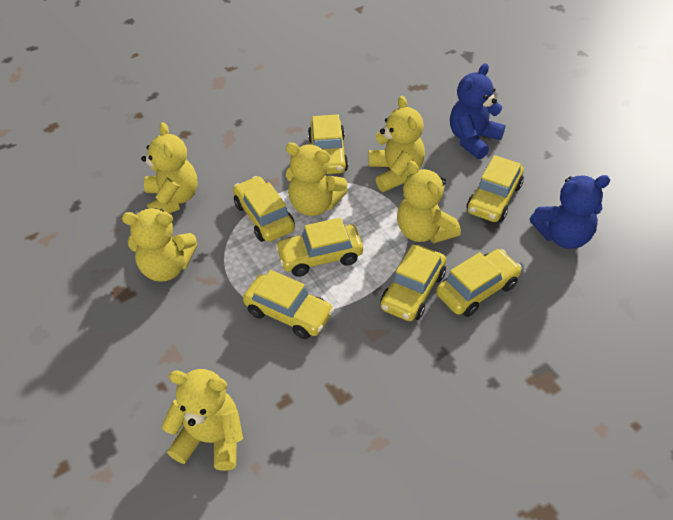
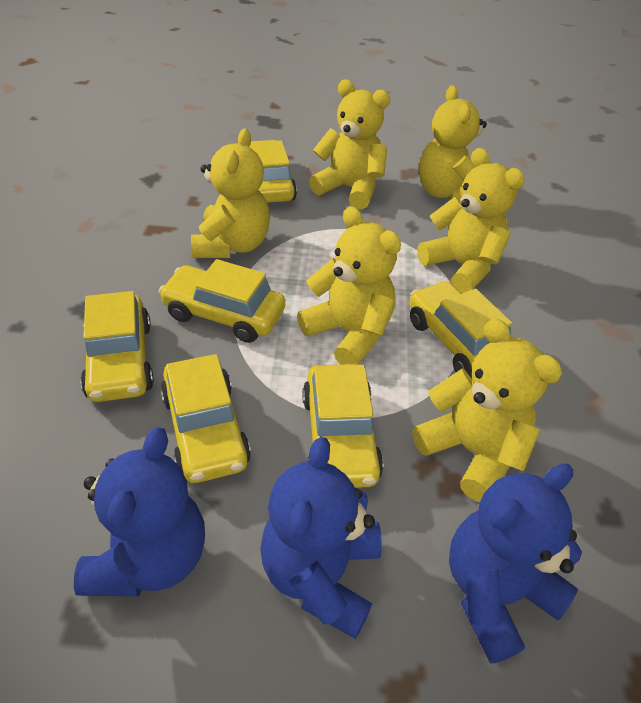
blue teddy bear: 2 -> 3
yellow car: 7 -> 6

